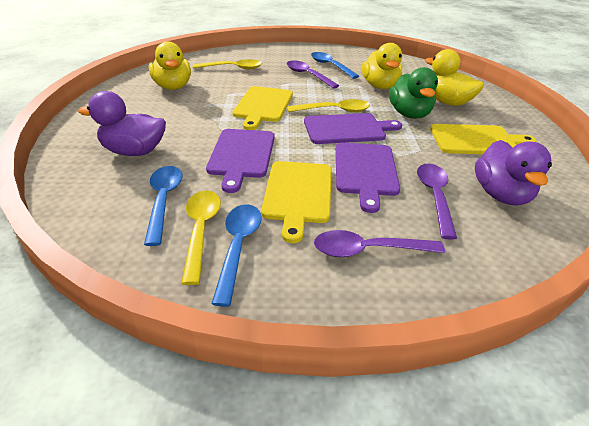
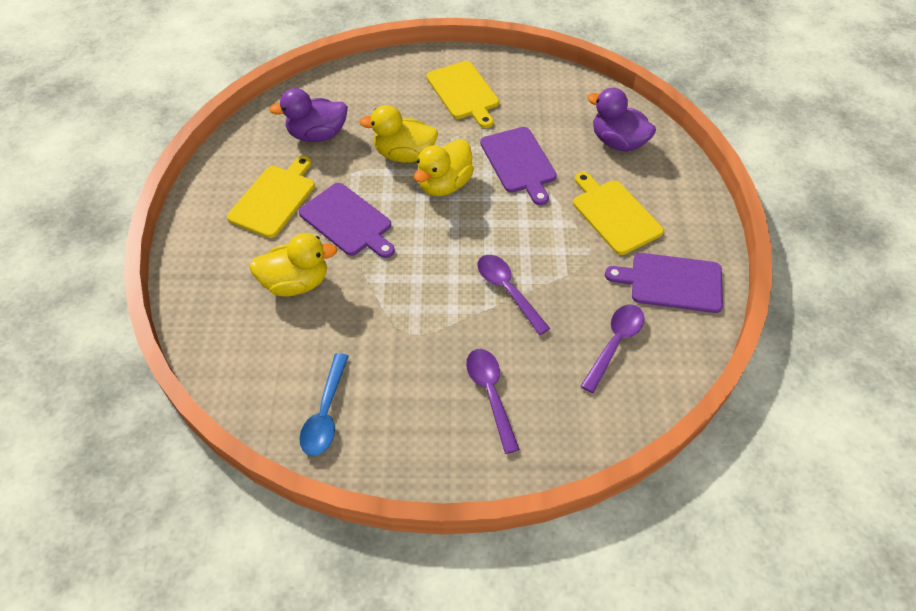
blue spoon: 3 -> 1
green duck: 1 -> 0
yellow spoon: 3 -> 0

